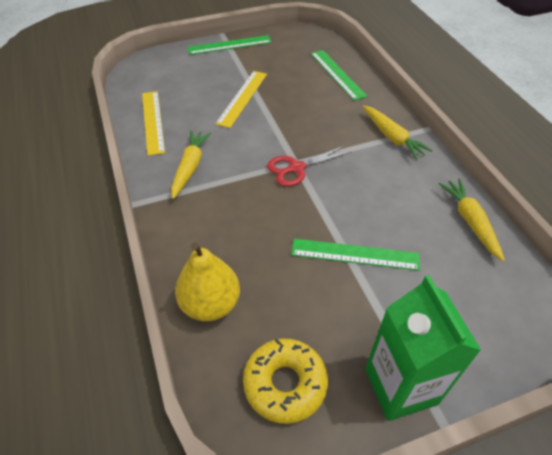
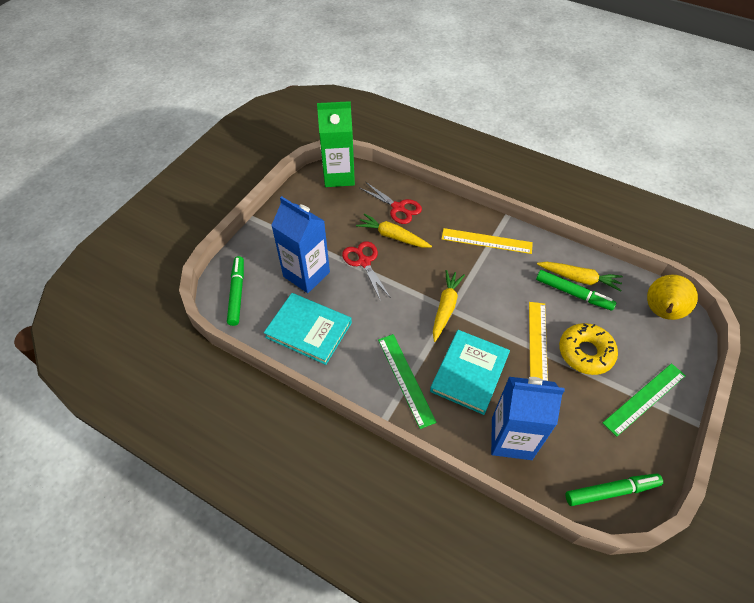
blue carton: 0 -> 2
green marker: 0 -> 3
green ruler: 3 -> 2
red scissors: 1 -> 2
turquoise book: 0 -> 2

